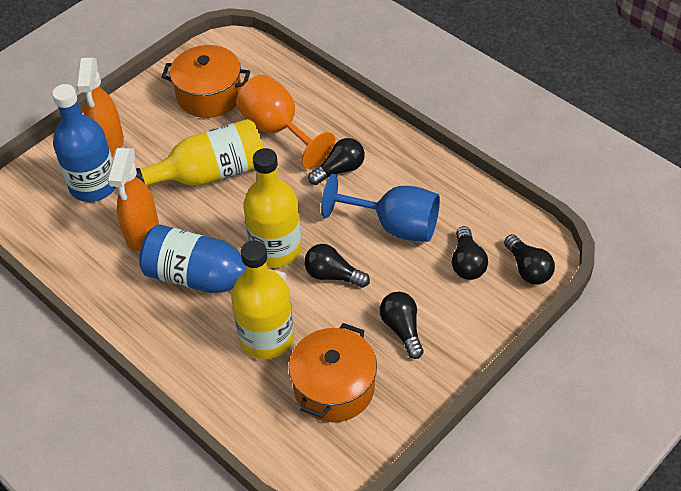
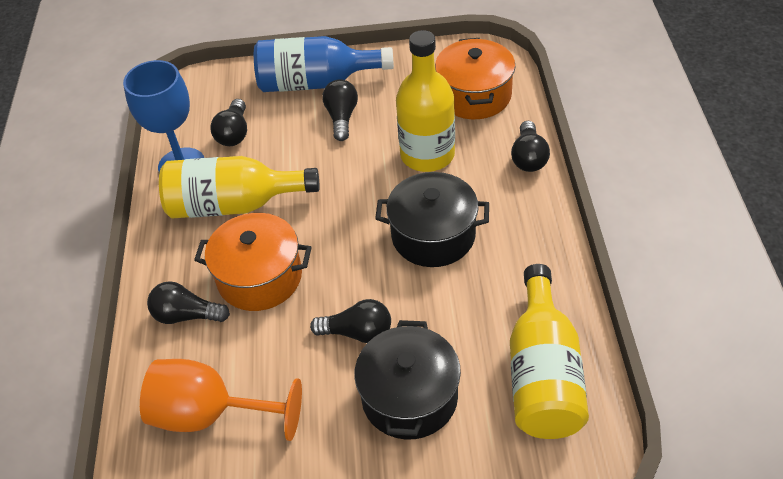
black pot: 0 -> 2
blue bottle: 2 -> 1
orange spray bottle: 2 -> 0

